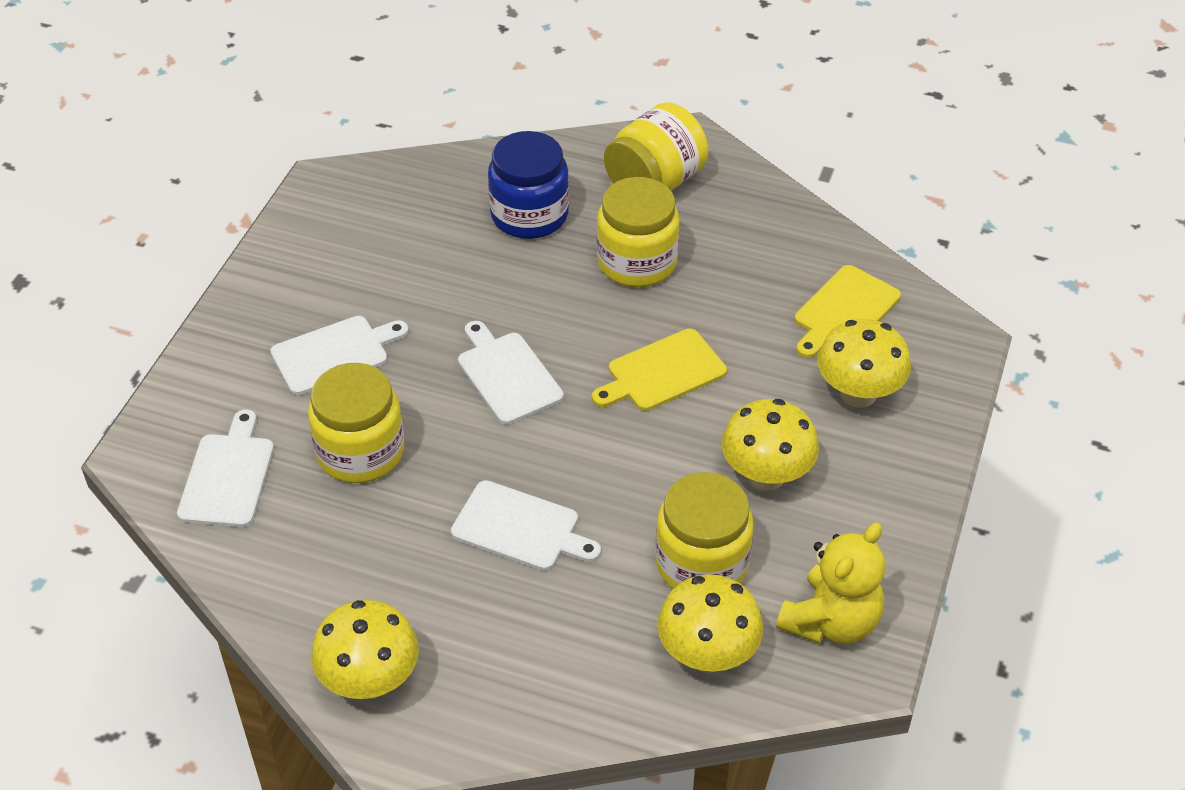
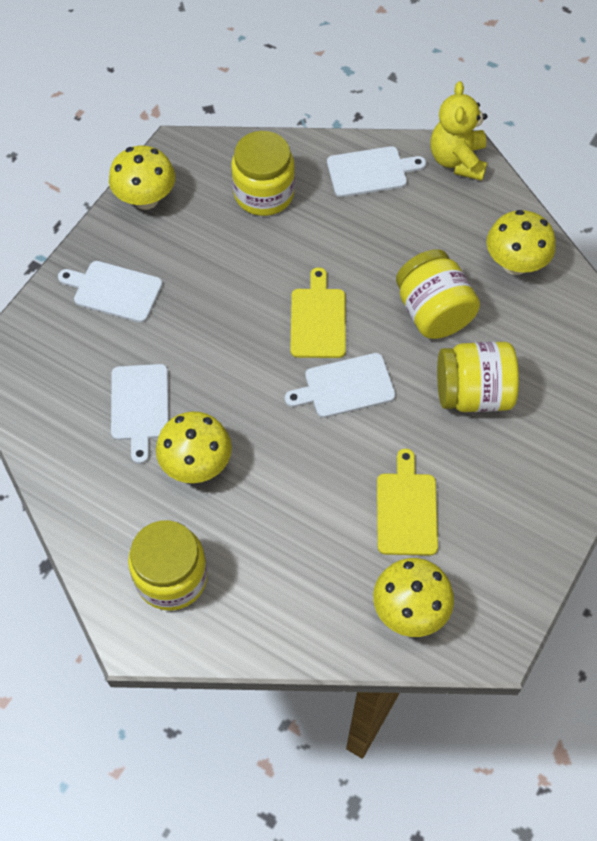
blue jar: 1 -> 0

